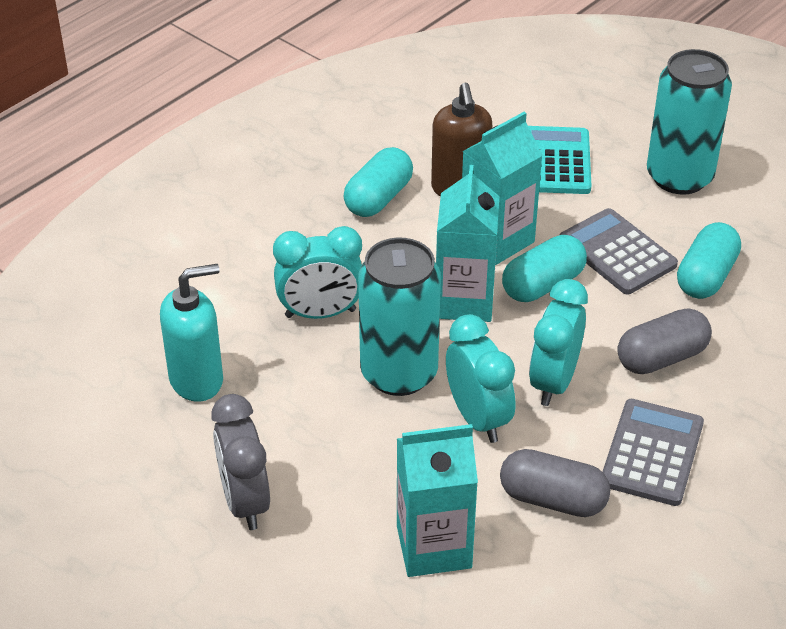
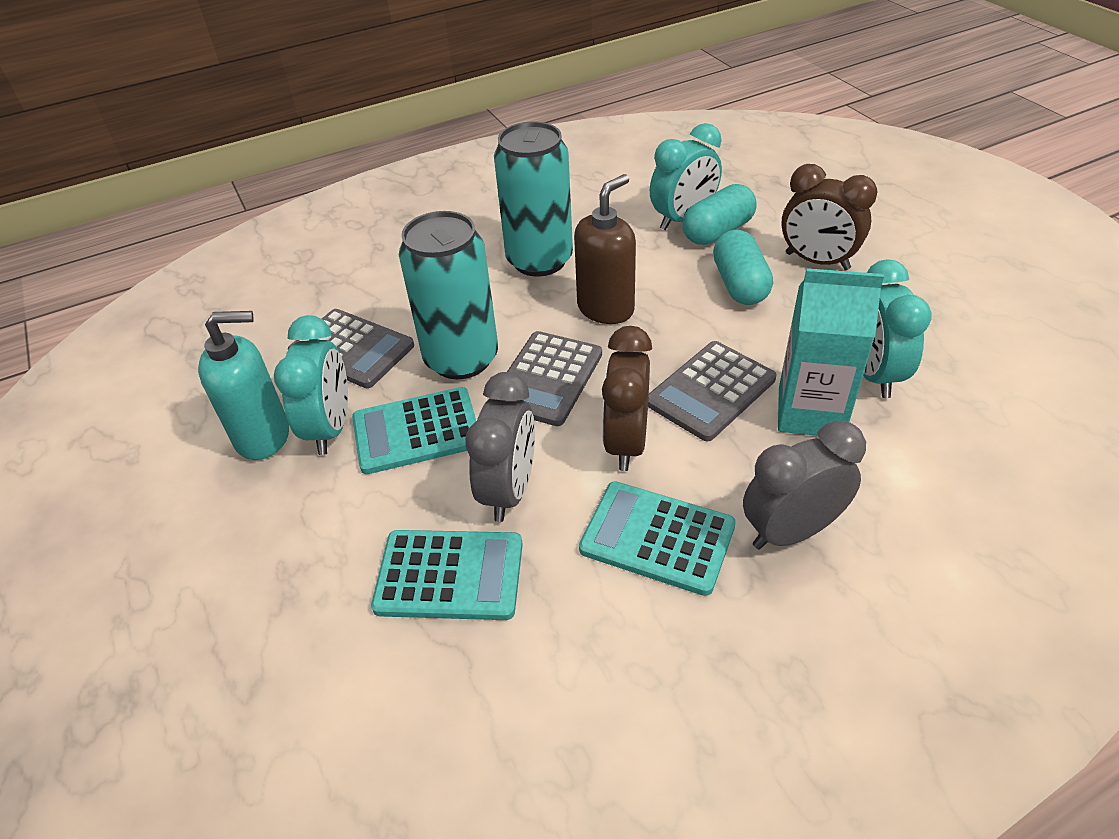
brown clock: 0 -> 2
grey calculator: 2 -> 3
grey capsule: 2 -> 0
grey clock: 1 -> 2
turquoise calculator: 1 -> 3
turquoise capsule: 3 -> 2
turquoise carton: 3 -> 1

